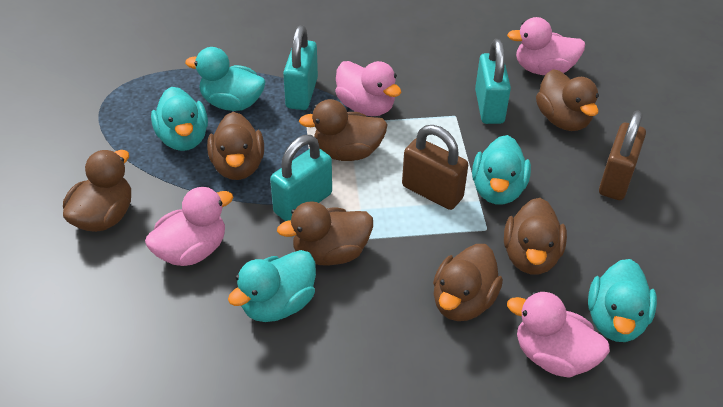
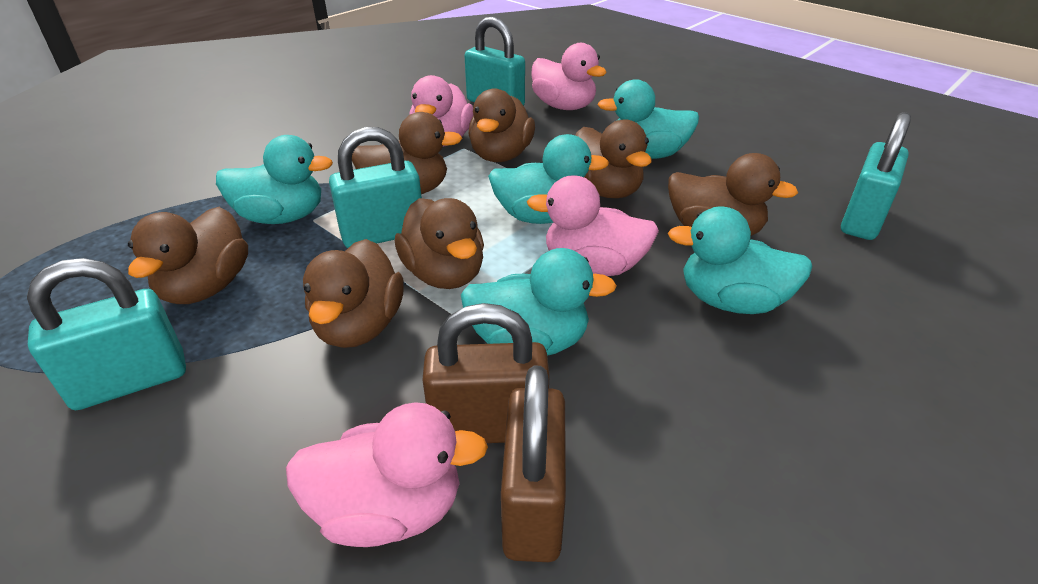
turquoise padlock: 3 -> 4

